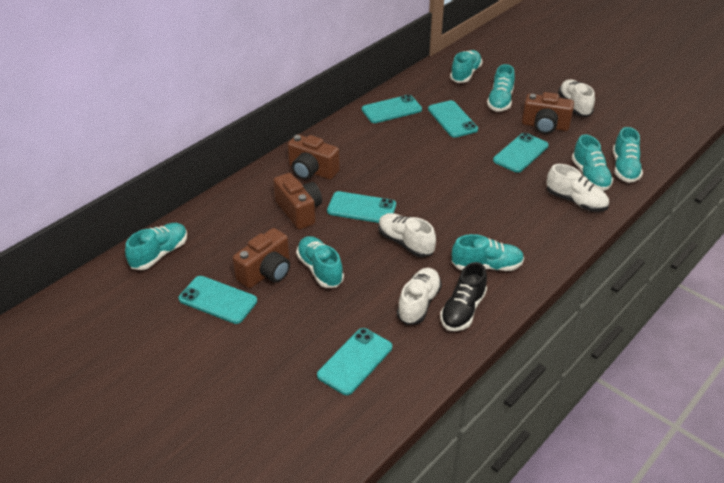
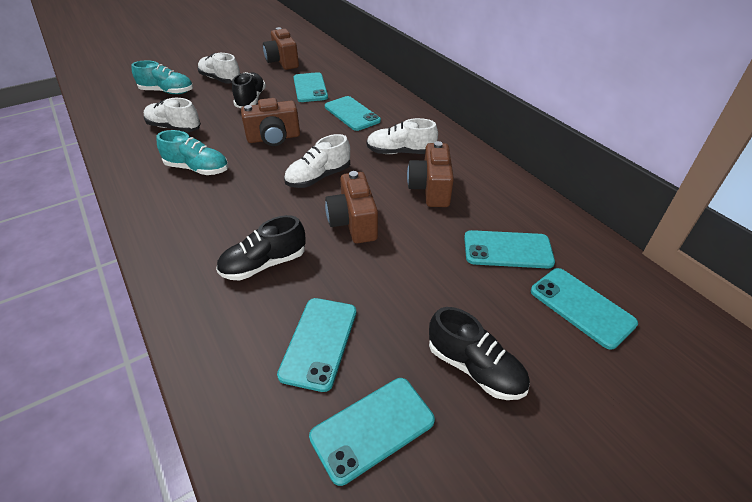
black shoe: 1 -> 3
turquoise shoe: 7 -> 2

